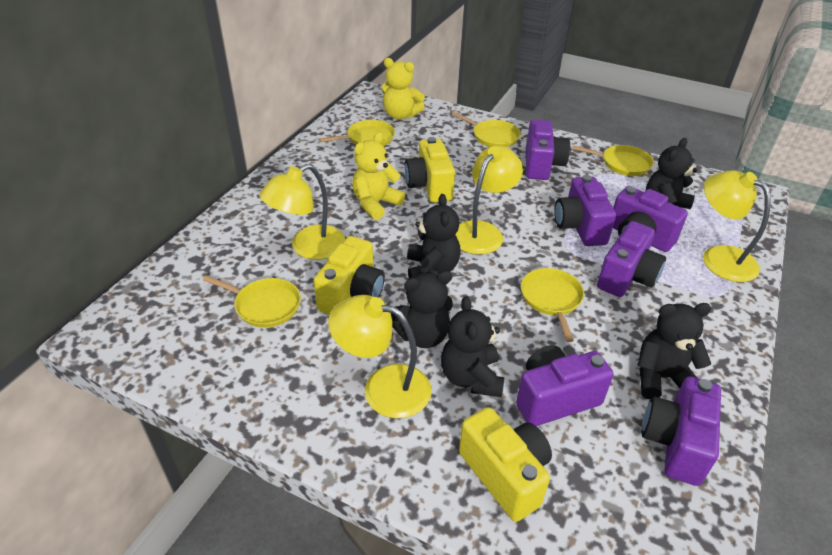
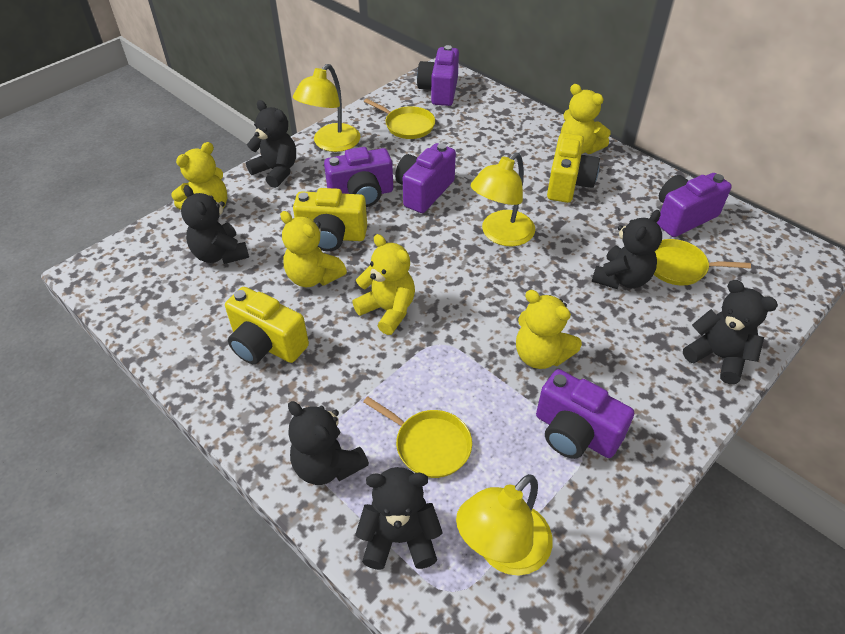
black teddy bear: 5 -> 6
purple camera: 6 -> 5
yellow lamp: 4 -> 3
yellow pan: 5 -> 3
yellow teddy bear: 2 -> 5

